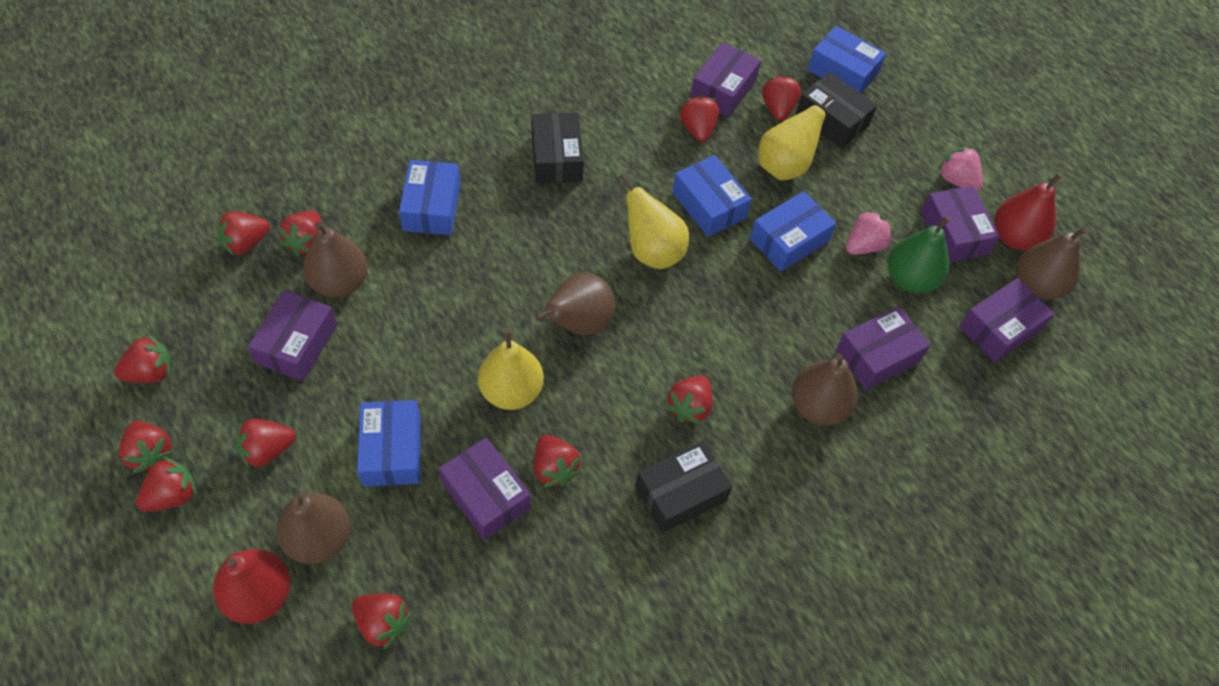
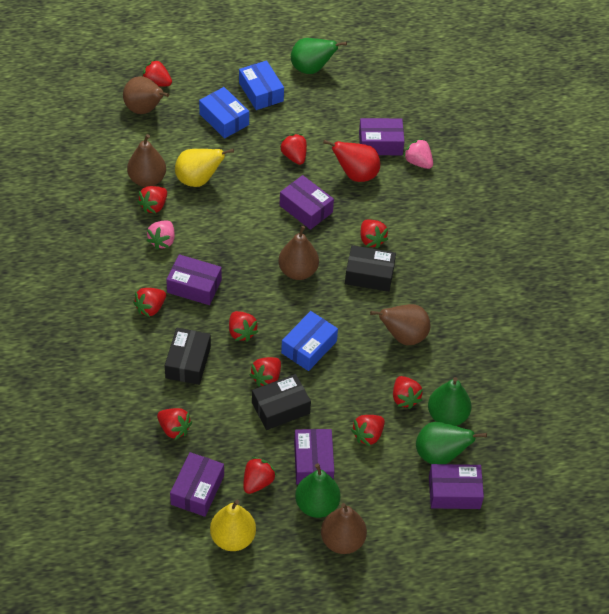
blue box: 5 -> 3
green pear: 1 -> 4
red pear: 2 -> 1
yellow pear: 3 -> 2

